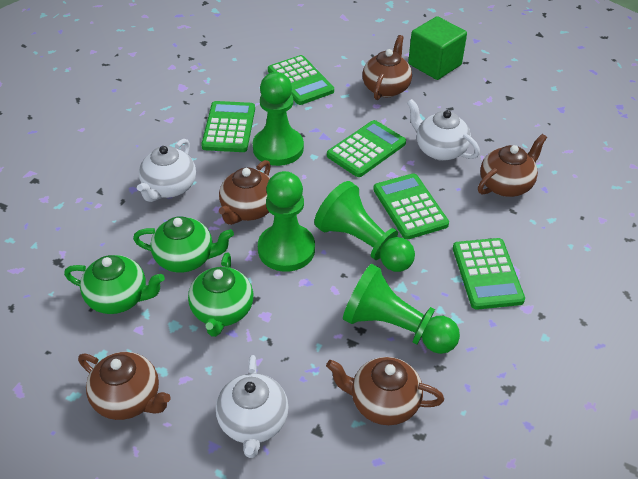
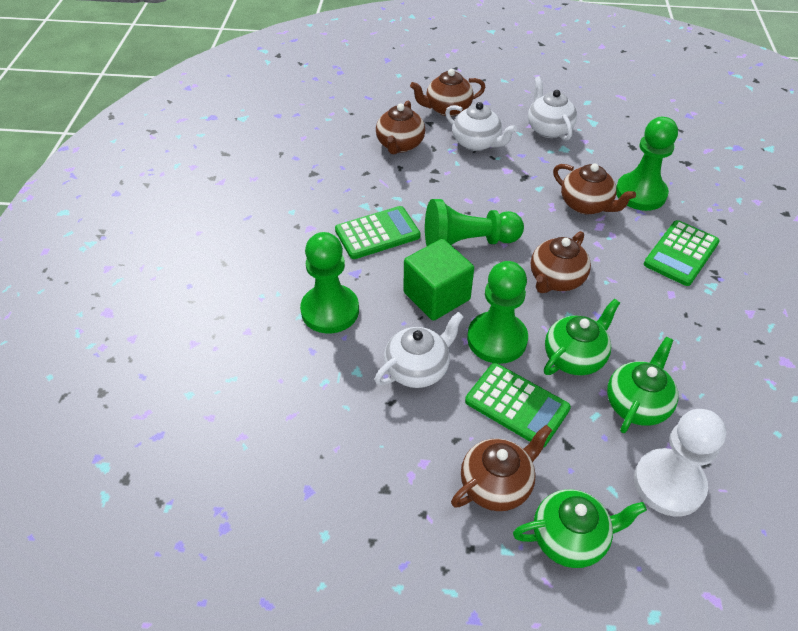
green calculator: 5 -> 3
white pawn: 0 -> 1

